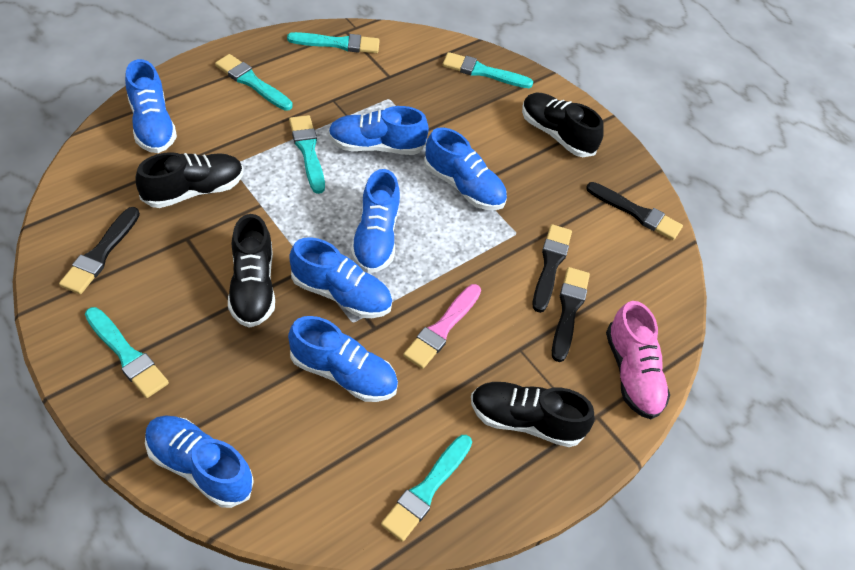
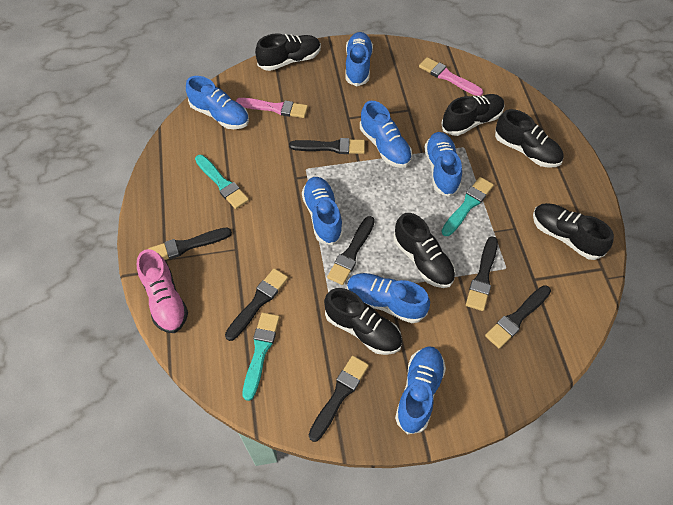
black brush: 4 -> 7
black shoe: 4 -> 6
pink brush: 1 -> 2
turquoise brush: 6 -> 3

